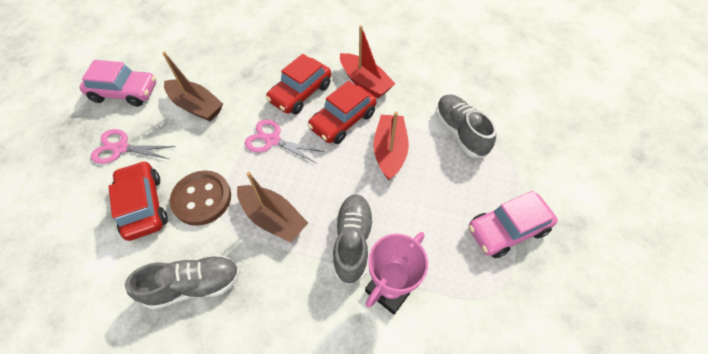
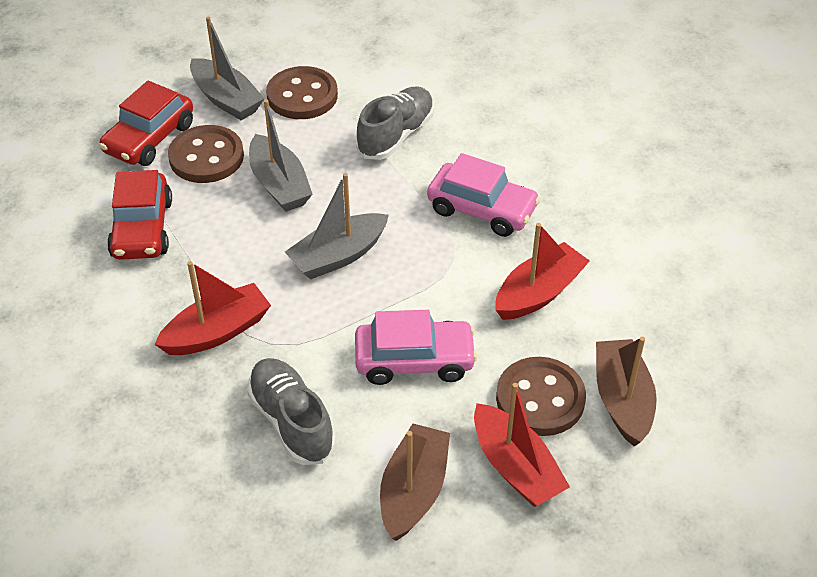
brown button: 1 -> 3
grey boat: 0 -> 3
grey shoe: 3 -> 2
pink scissors: 2 -> 0
pink trophy: 1 -> 0
red boat: 2 -> 3
red car: 3 -> 2

